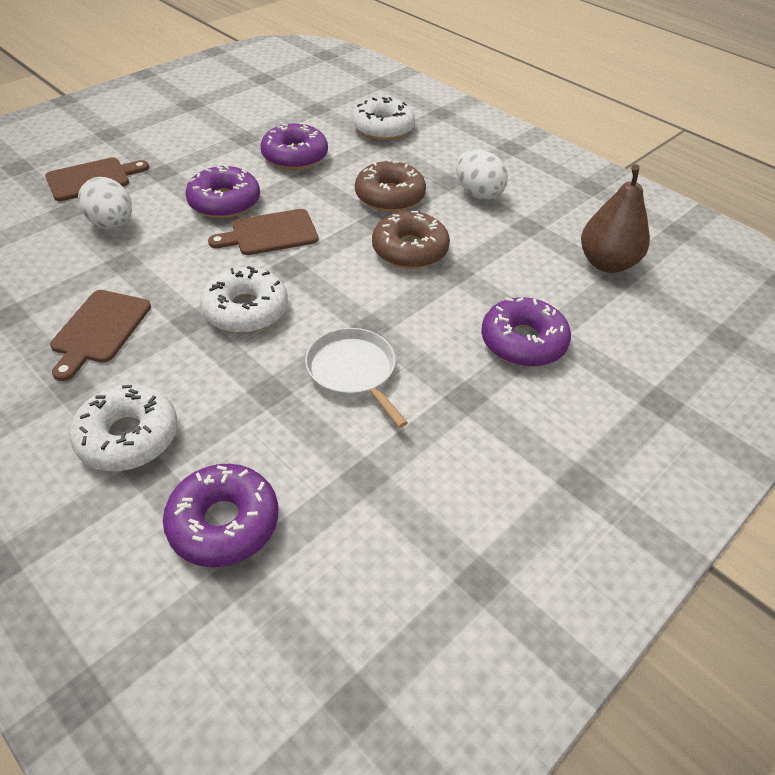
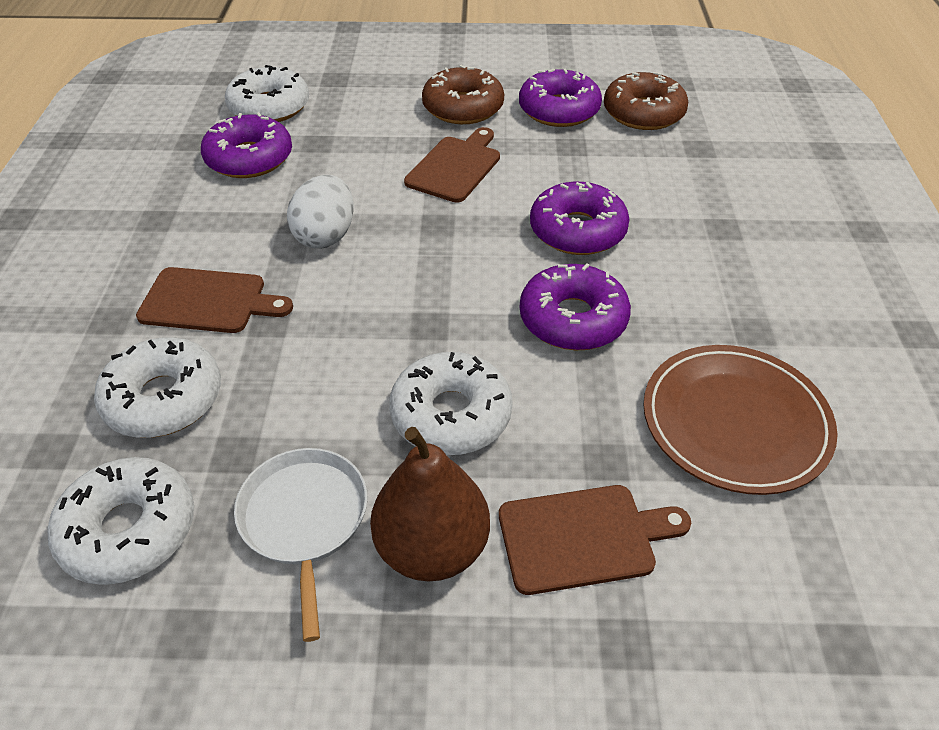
brown plate: 0 -> 1
white donut: 3 -> 4
white egg: 2 -> 1

